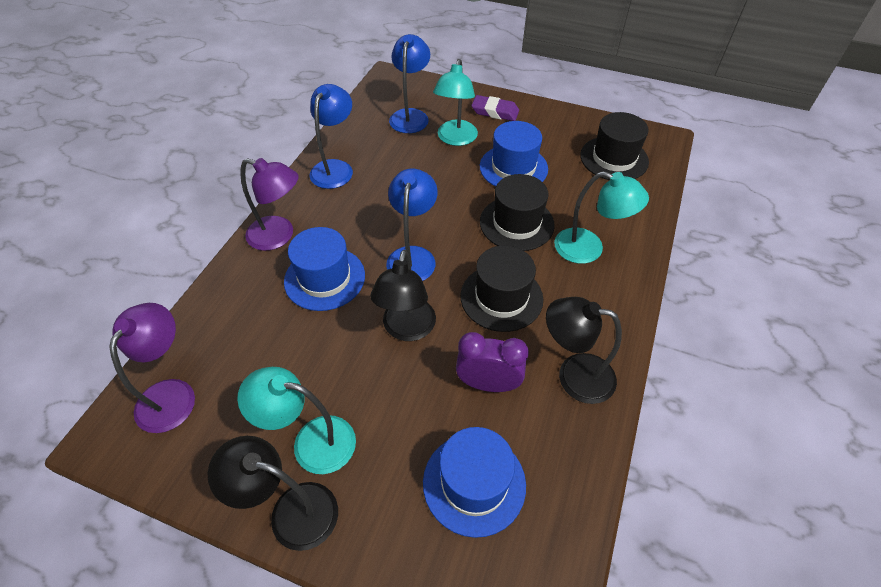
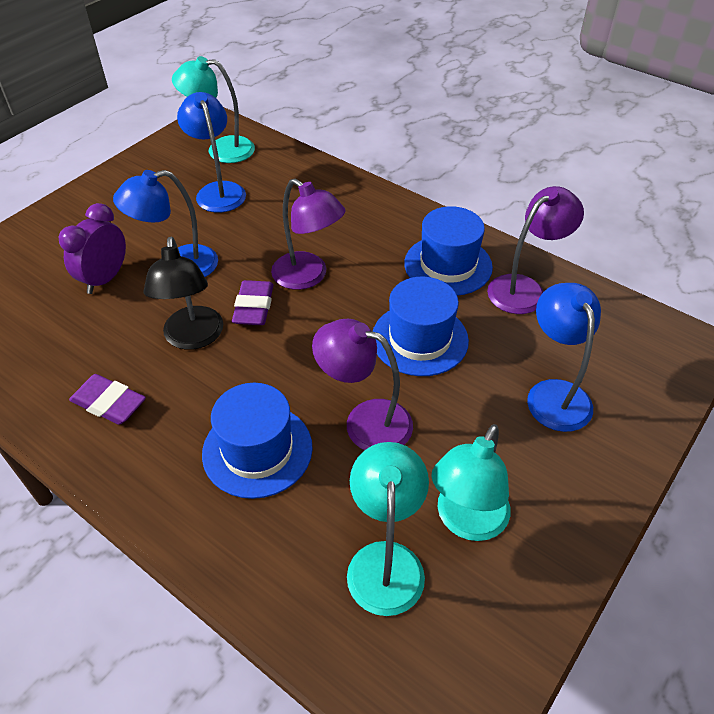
black hat: 3 -> 0
black lamp: 3 -> 1
purple eraser: 1 -> 2
purple lamp: 2 -> 3

